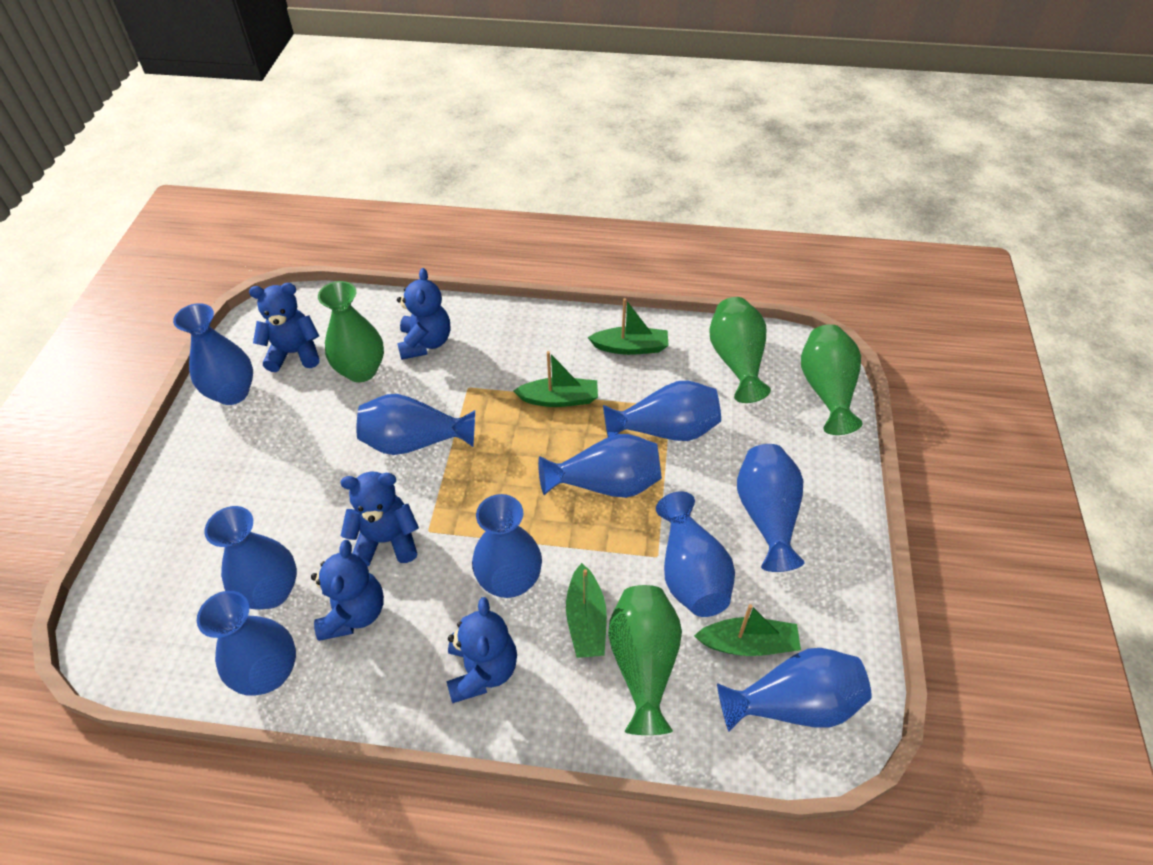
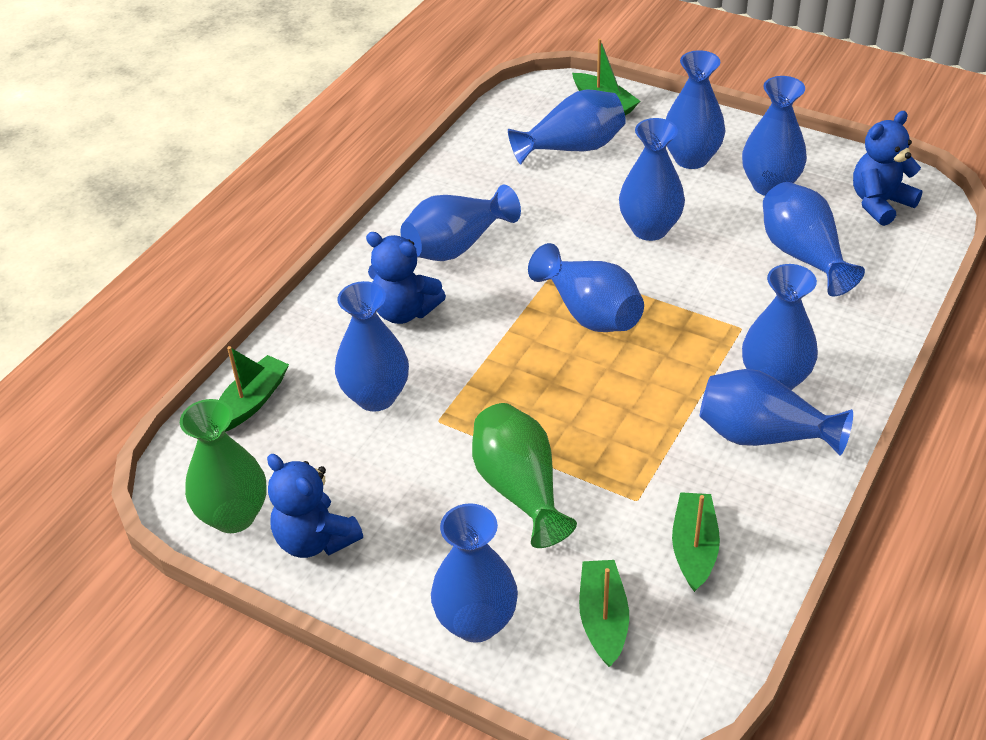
blue teddy bear: 5 -> 3
blue vase: 10 -> 11
green vase: 4 -> 2

